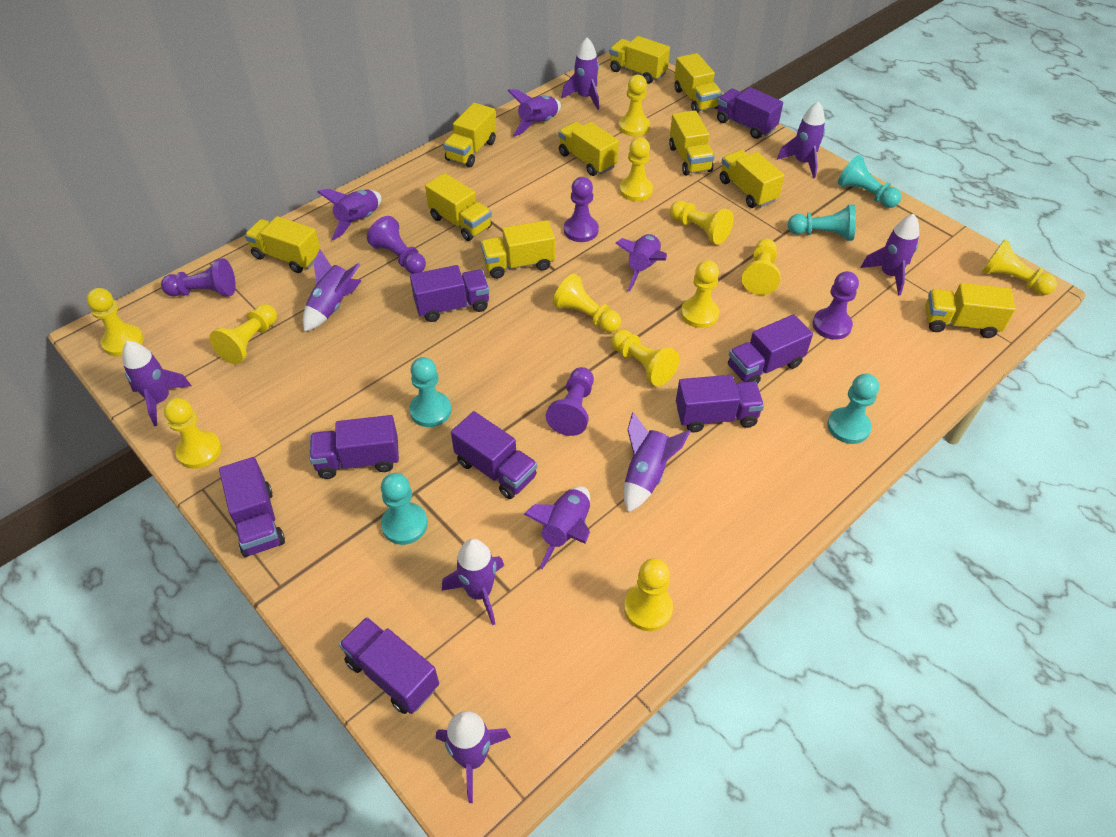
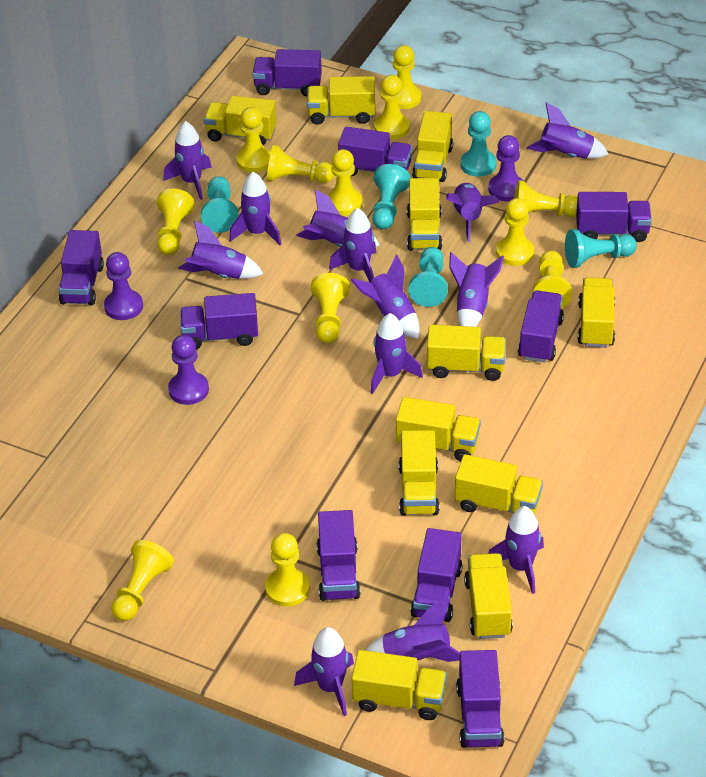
purple pawn: 5 -> 3
purple rocket: 12 -> 13
purple truck: 8 -> 9
yellow truck: 10 -> 11

